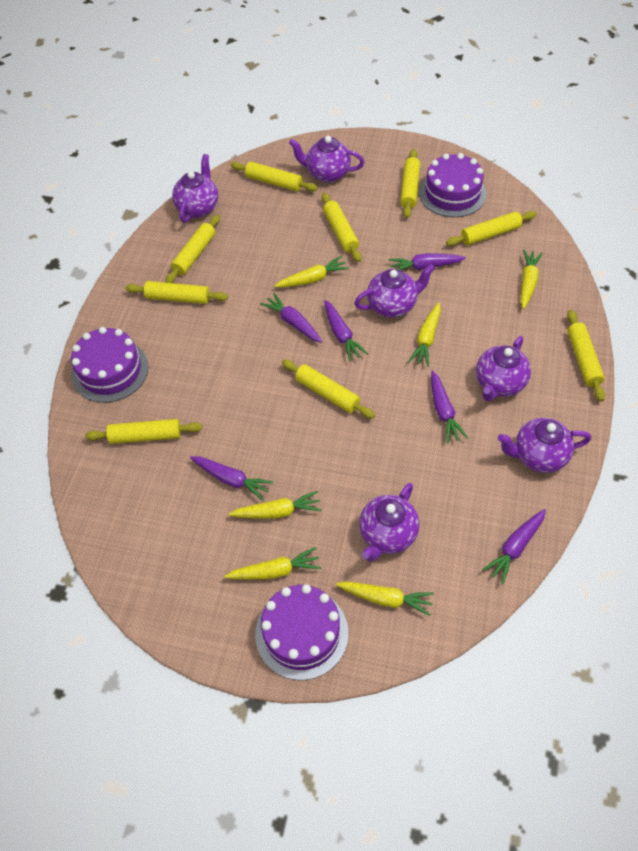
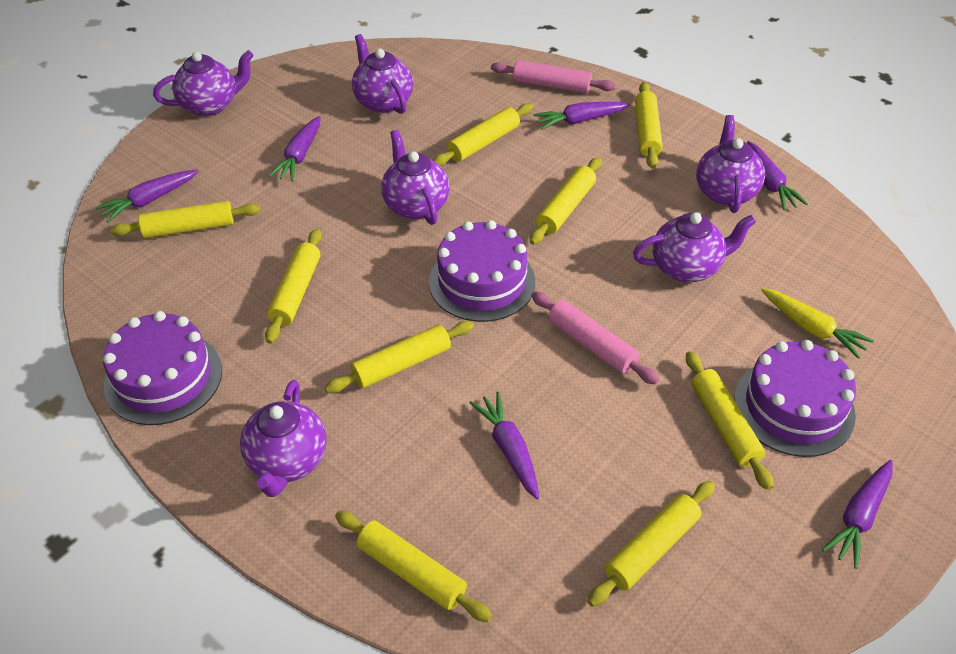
pink rolling pin: 0 -> 2
yellow carrot: 6 -> 1

